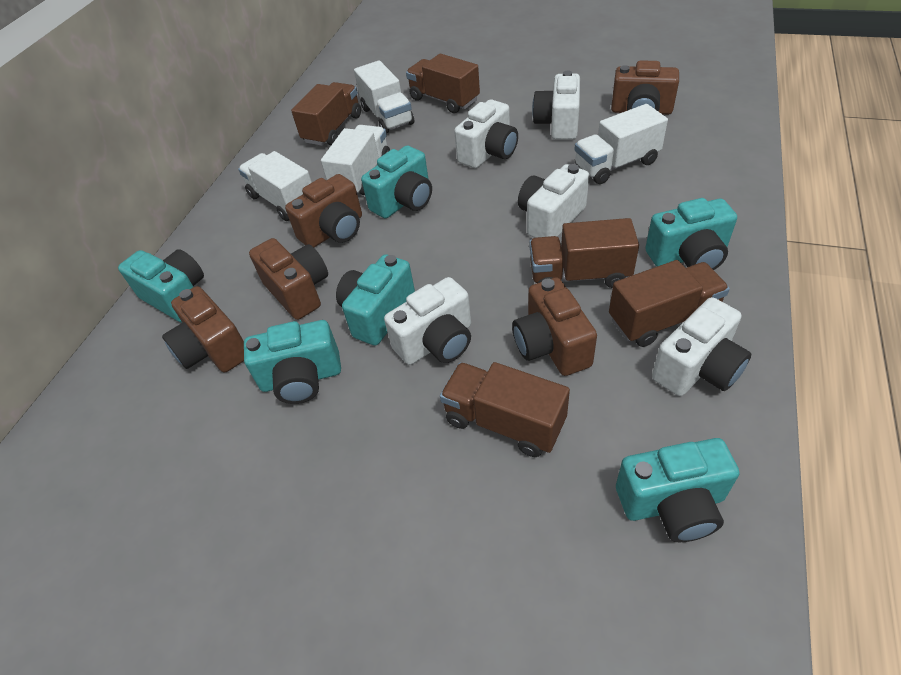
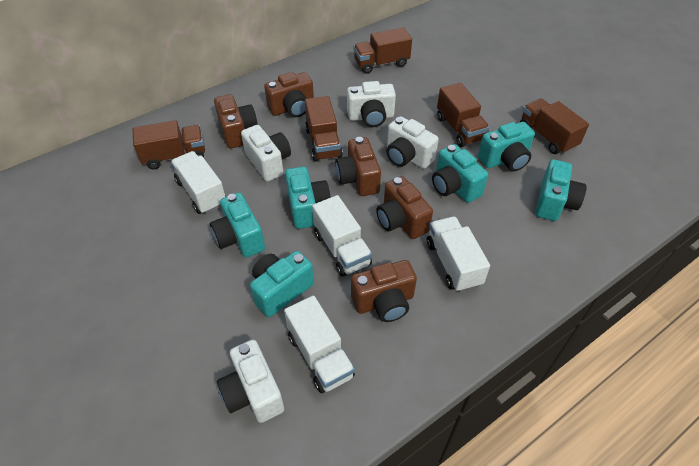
white camera: 5 -> 4

